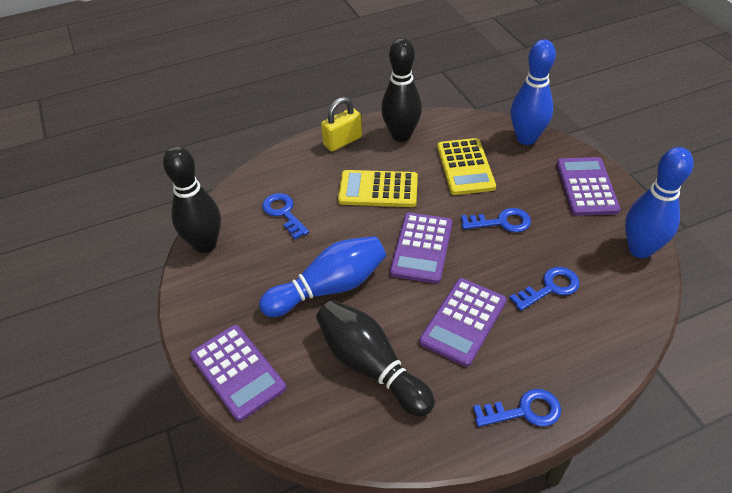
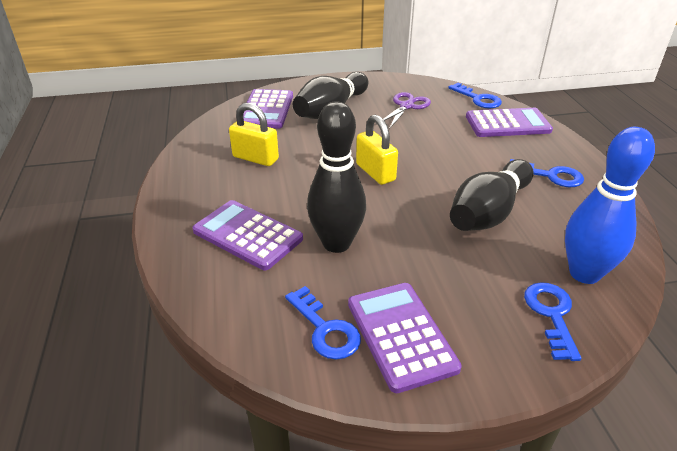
blue bowling pin: 3 -> 1
purple scissors: 0 -> 1
yellow calculator: 2 -> 0
yellow padlock: 1 -> 2

